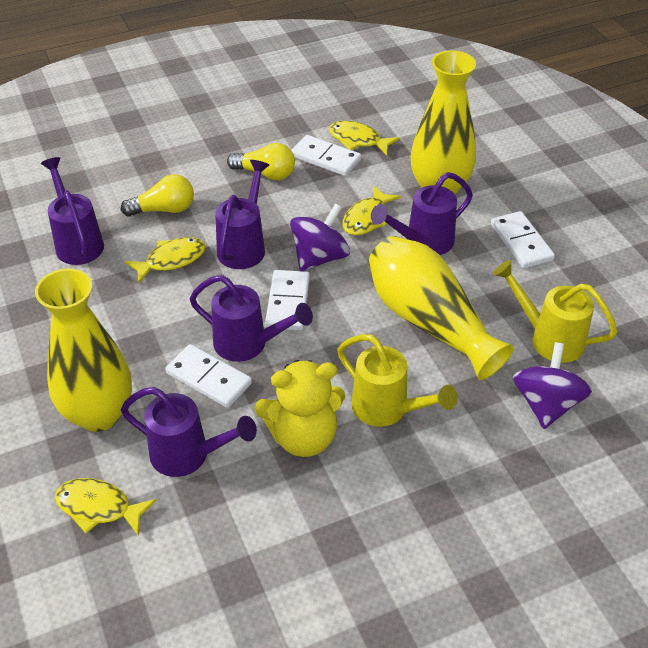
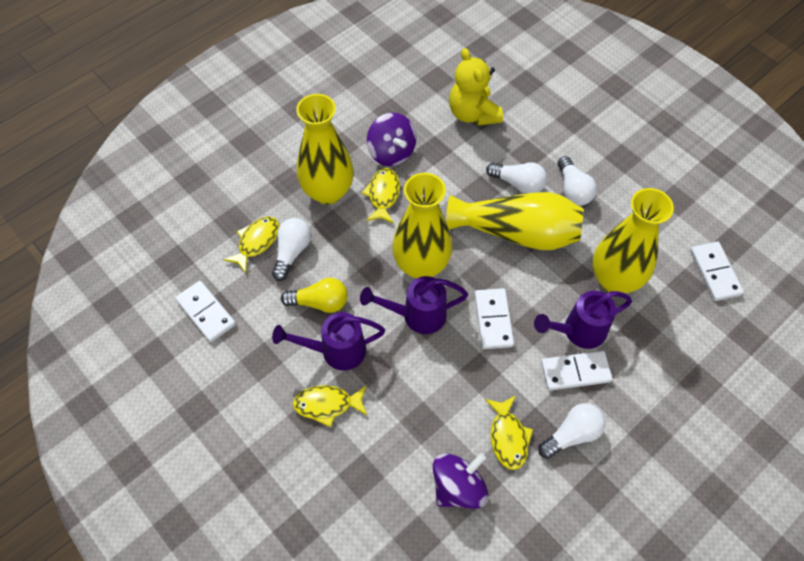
purple watering can: 5 -> 3
white light bulb: 0 -> 4
yellow light bulb: 2 -> 1
yellow vase: 3 -> 4
yellow watering can: 2 -> 0

